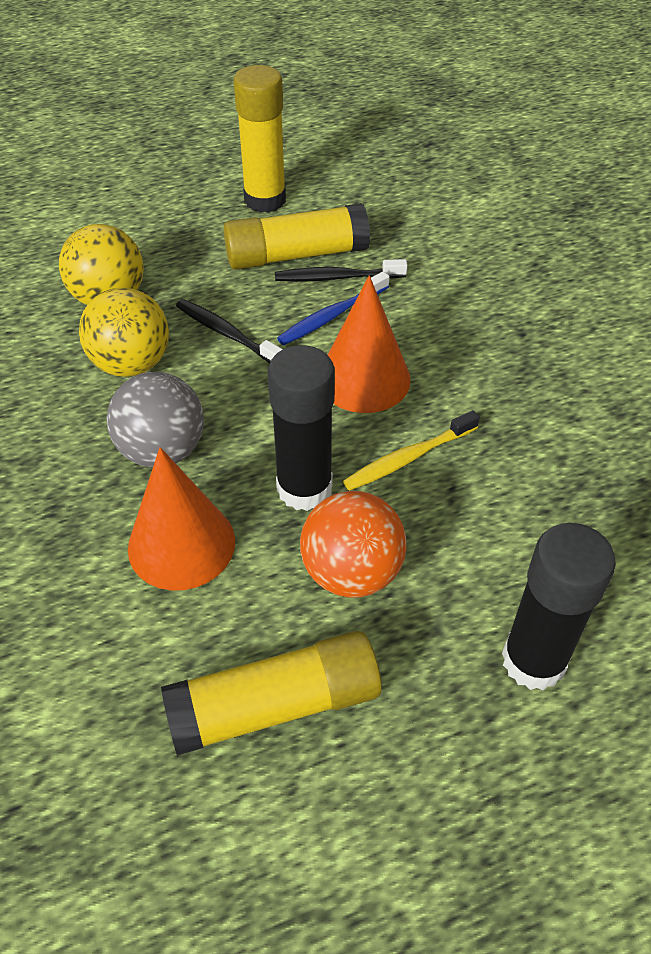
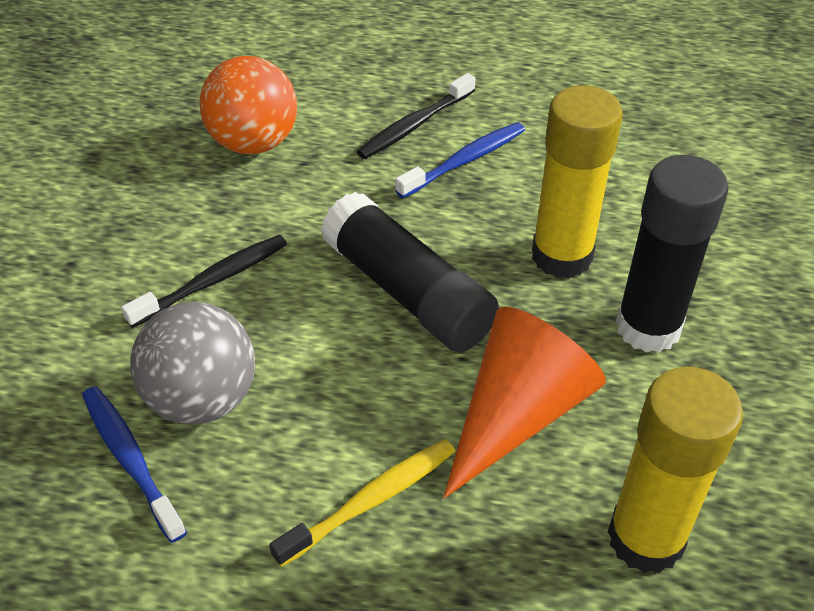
blue toothbrush: 1 -> 2
orange cone: 2 -> 1
yellow ball: 2 -> 0
yellow glue stick: 3 -> 2

